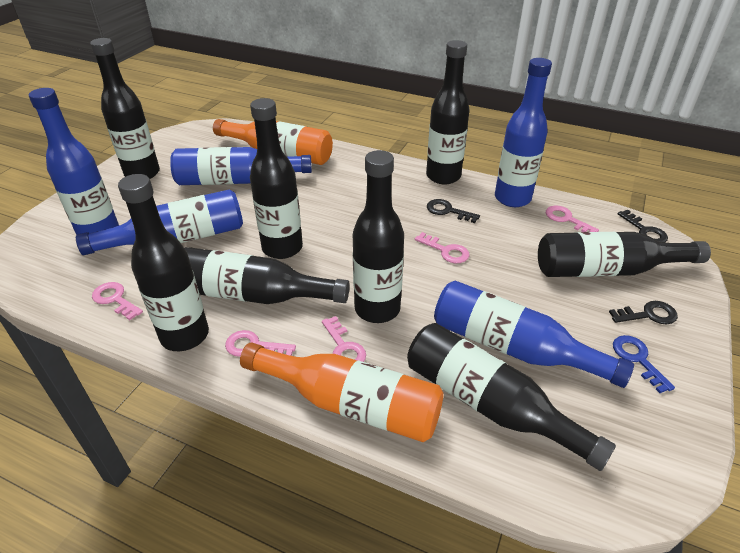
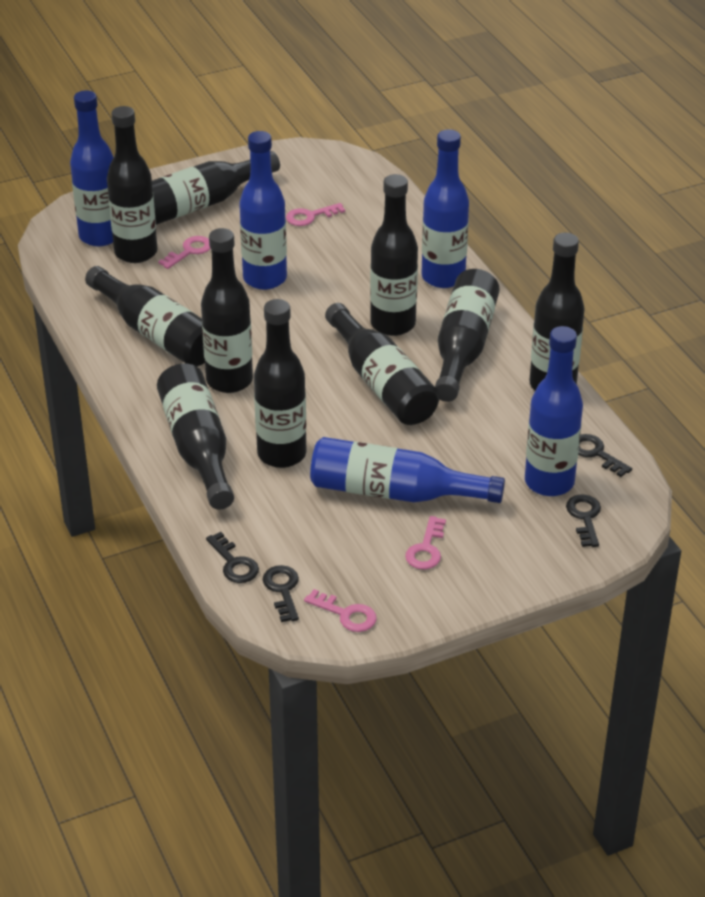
black bottle: 8 -> 10
black key: 3 -> 4
blue key: 1 -> 0
orange bottle: 2 -> 0
pink key: 5 -> 4

